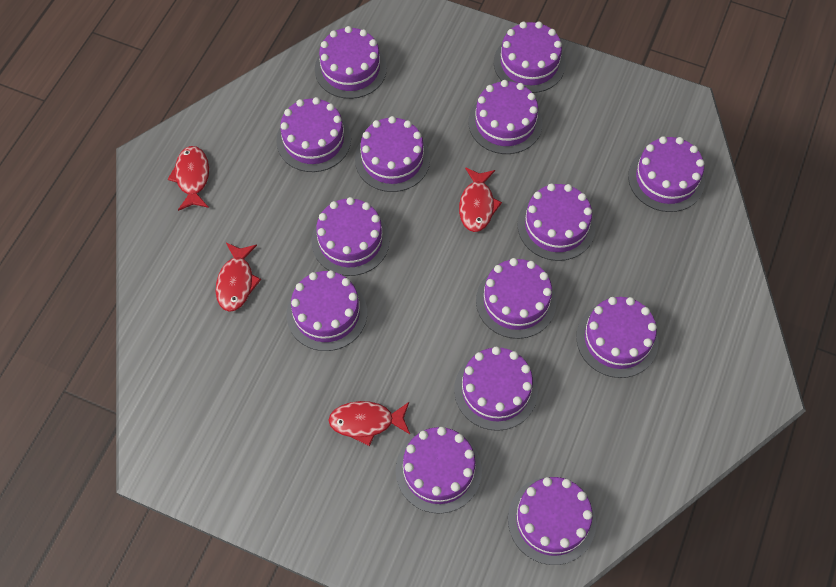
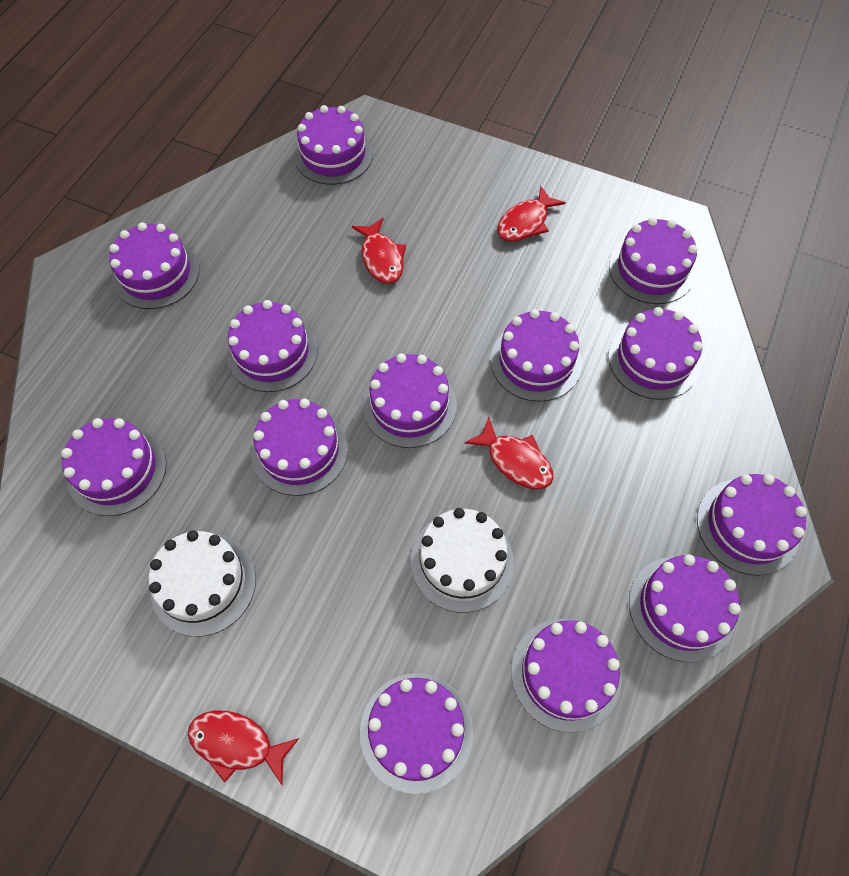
purple cake: 14 -> 13
white cake: 0 -> 2

